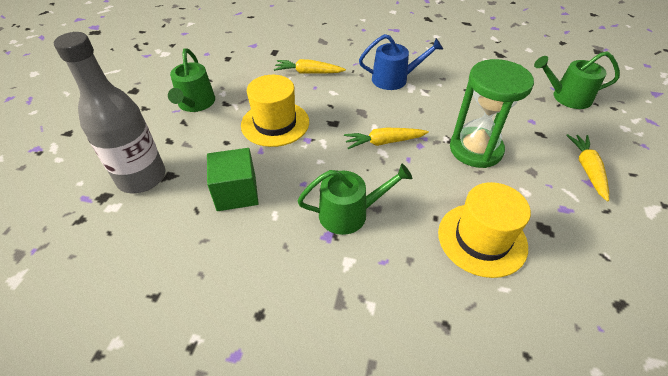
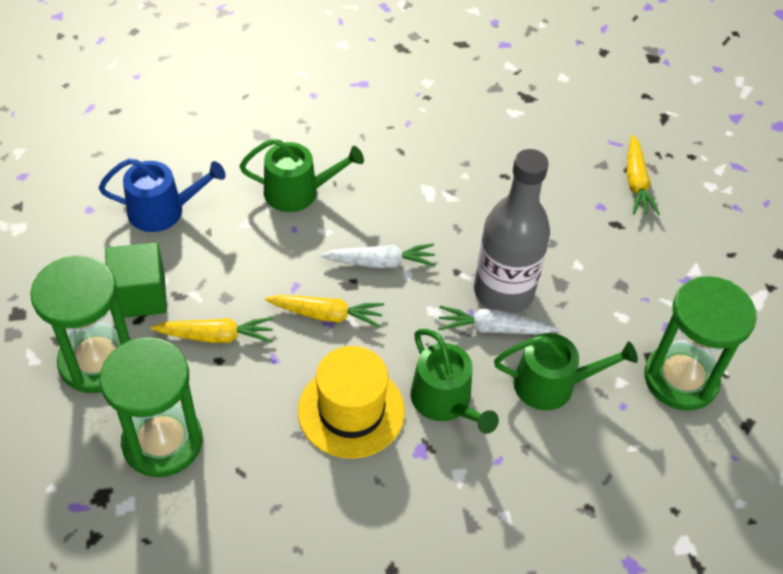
green hourglass: 1 -> 3
white carrot: 0 -> 2
yellow hat: 2 -> 1

